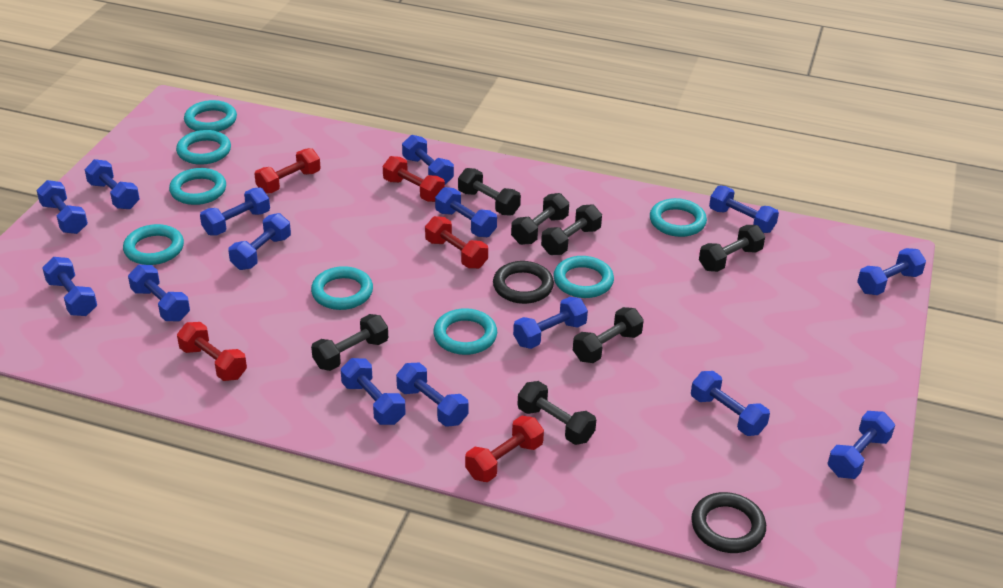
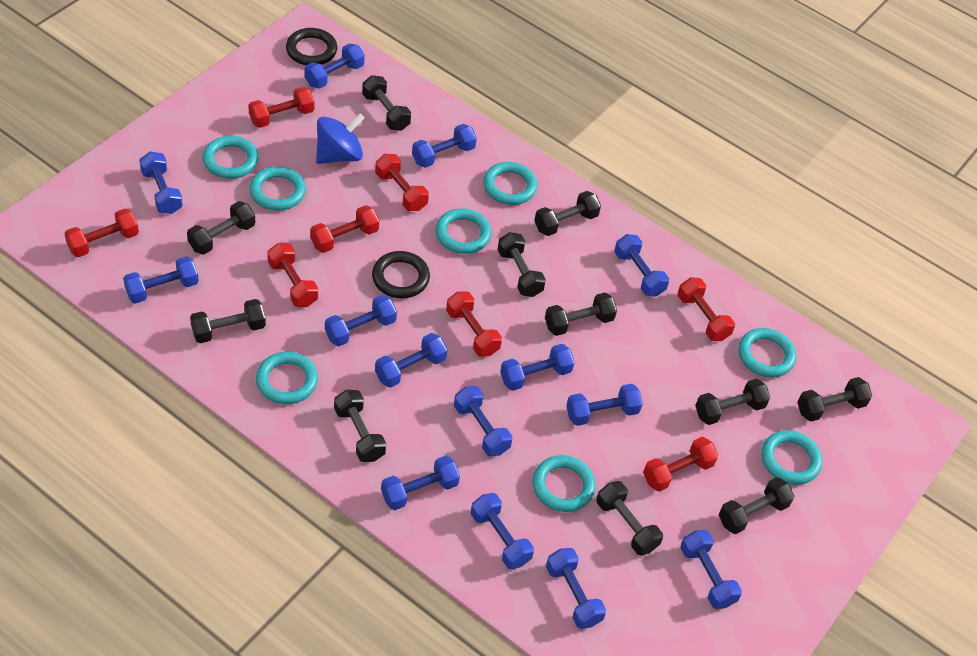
black dumbbell: 7 -> 11
blue dumbbell: 15 -> 14
blue spinning top: 0 -> 1
red dumbbell: 5 -> 8

